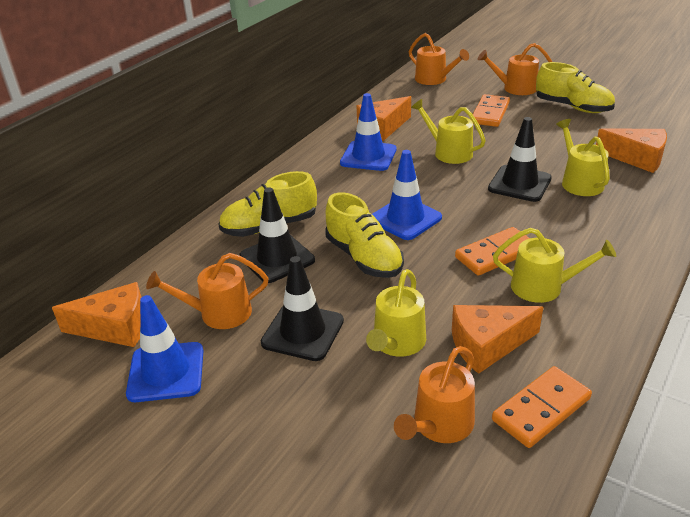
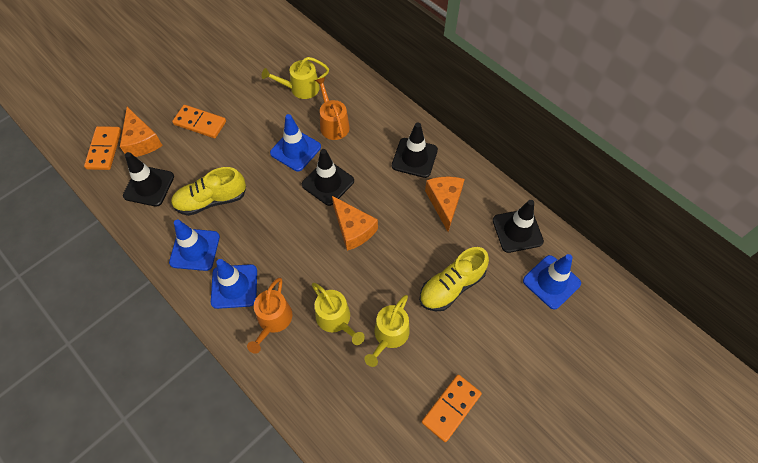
black traffic cone: 3 -> 4
blue traffic cone: 3 -> 4
orange cheese: 4 -> 3
orange watering can: 4 -> 2
yellow shoe: 3 -> 2
yellow watering can: 4 -> 3

